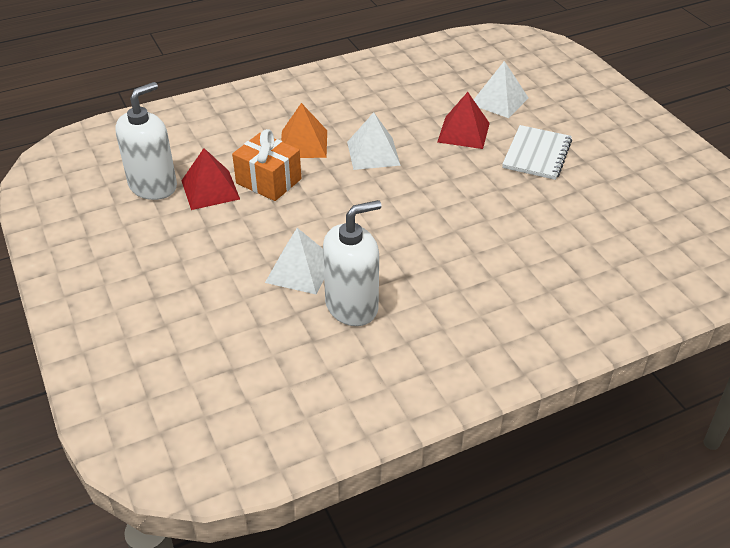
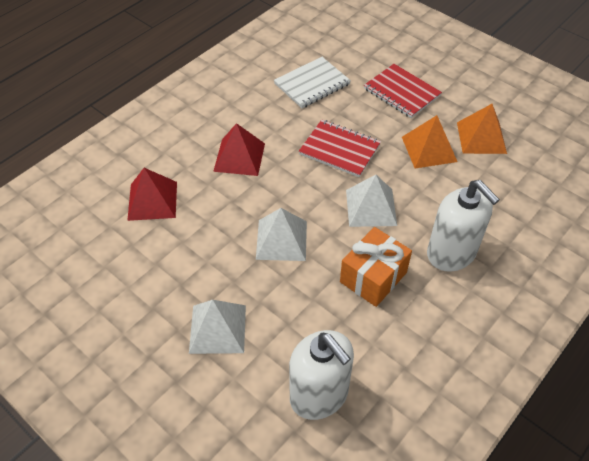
orange pyramid: 1 -> 2
red notebook: 0 -> 2

